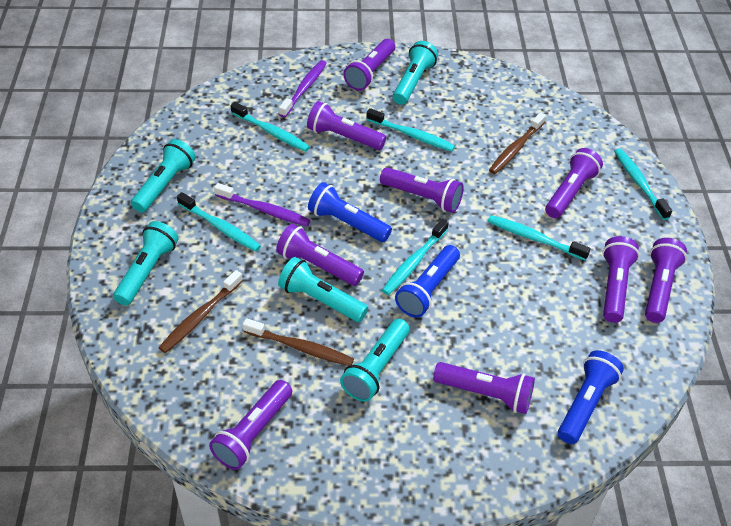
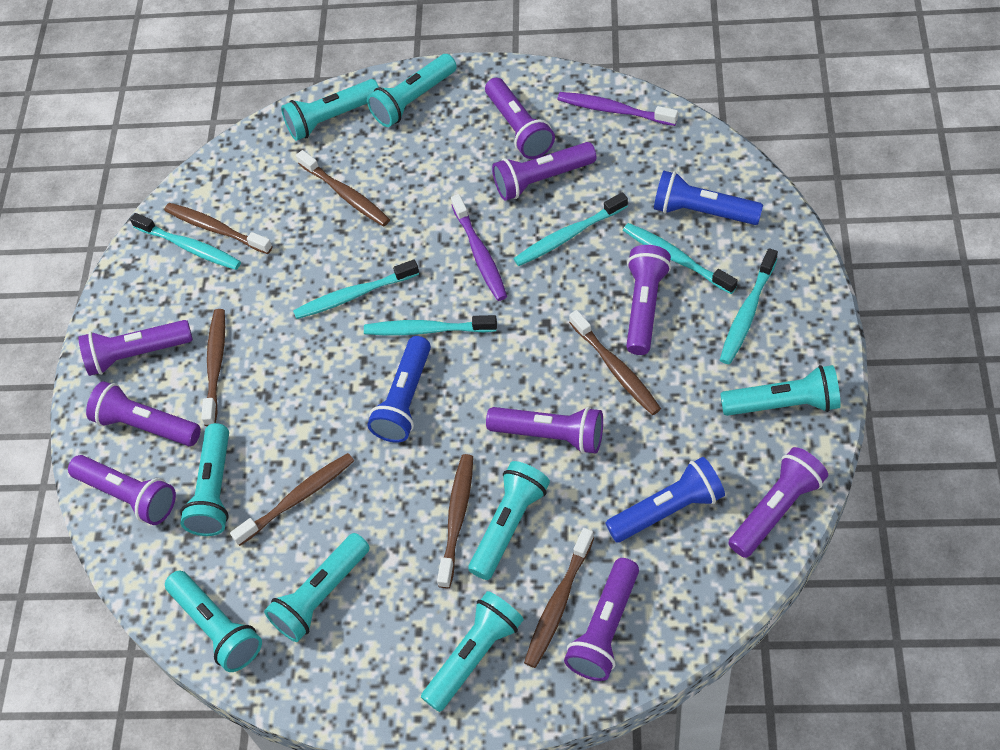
brown toothbrush: 3 -> 7
turquoise flashlight: 5 -> 8

